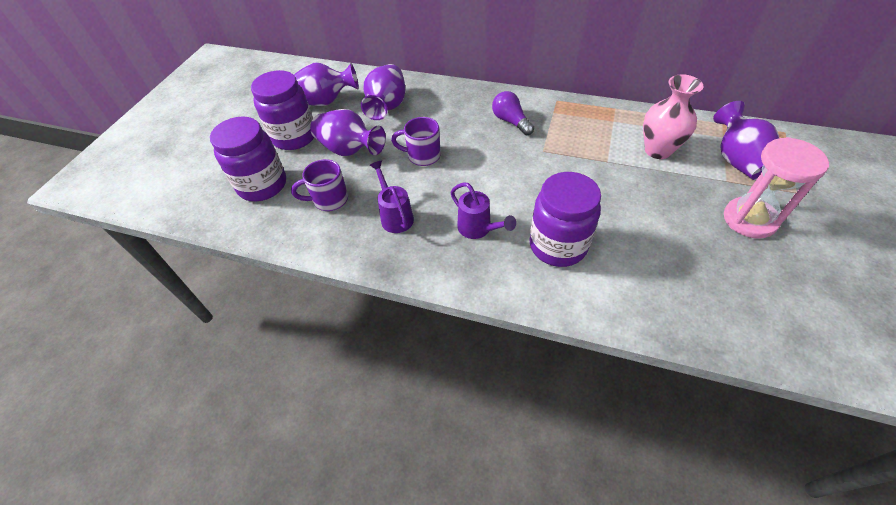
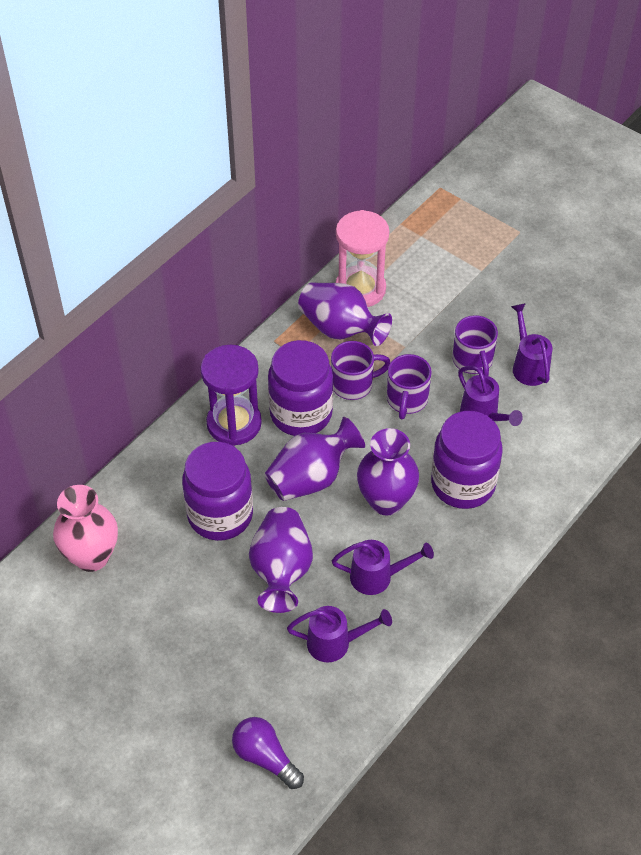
purple hourglass: 0 -> 1
purple mug: 2 -> 3
purple watering can: 2 -> 4

